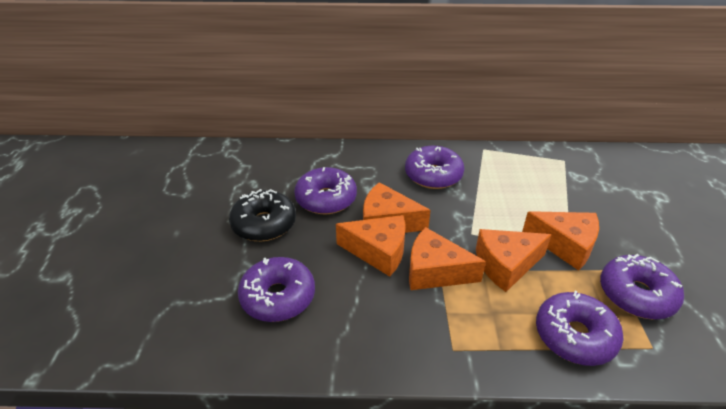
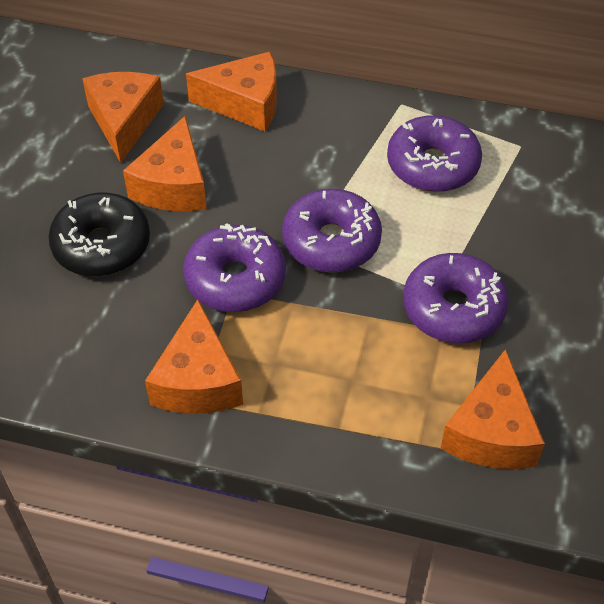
purple donut: 5 -> 4

